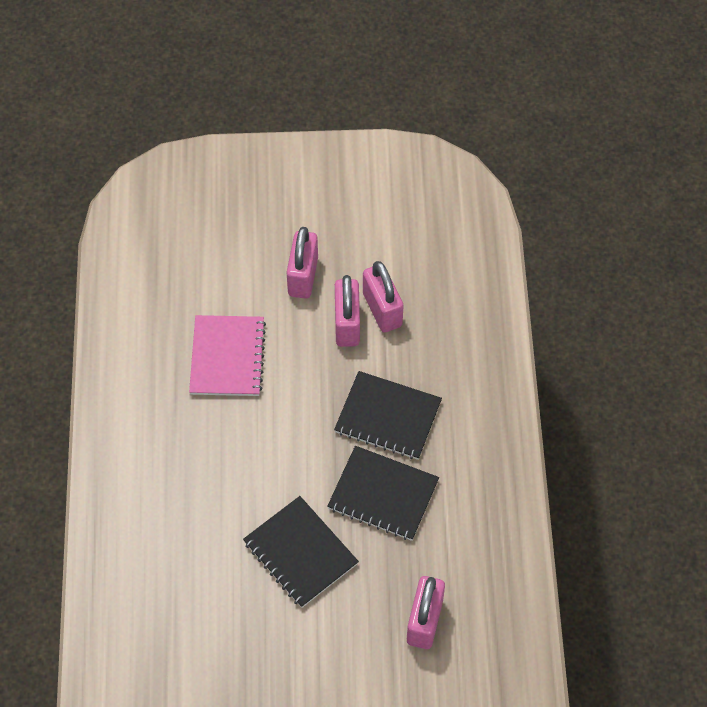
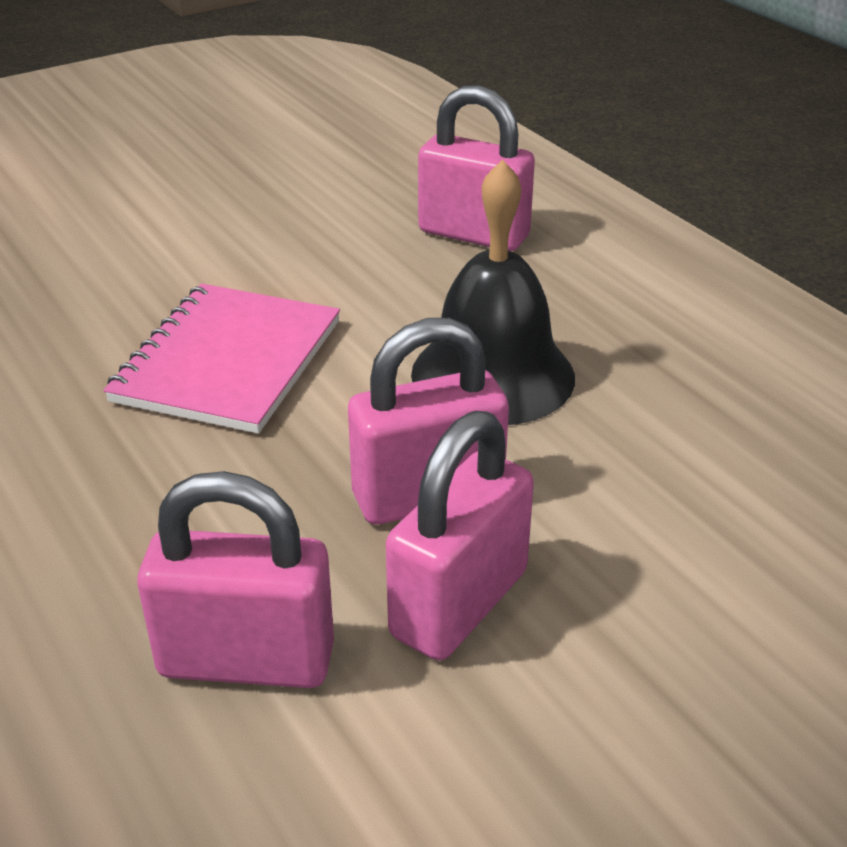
black bell: 0 -> 1
black notebook: 3 -> 0

